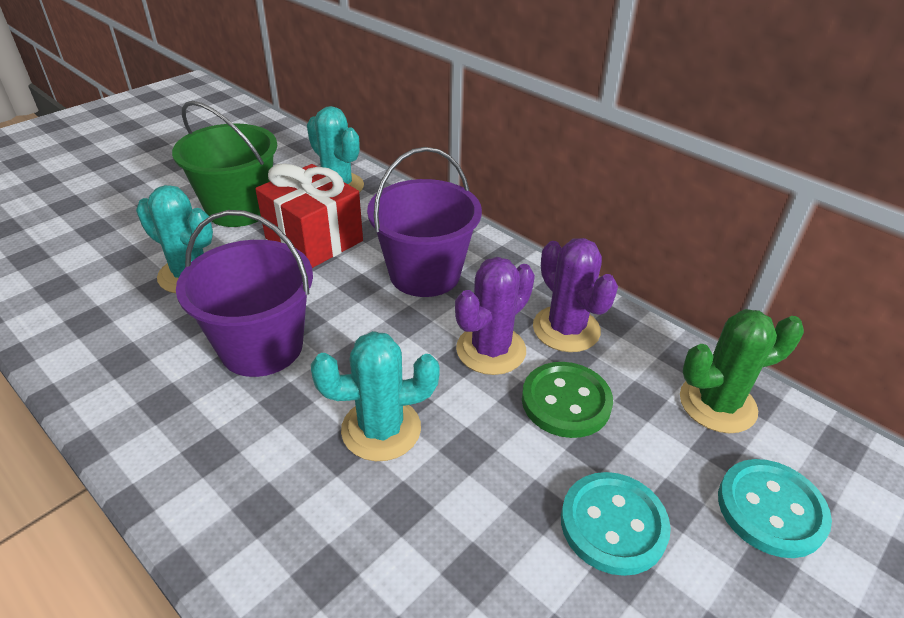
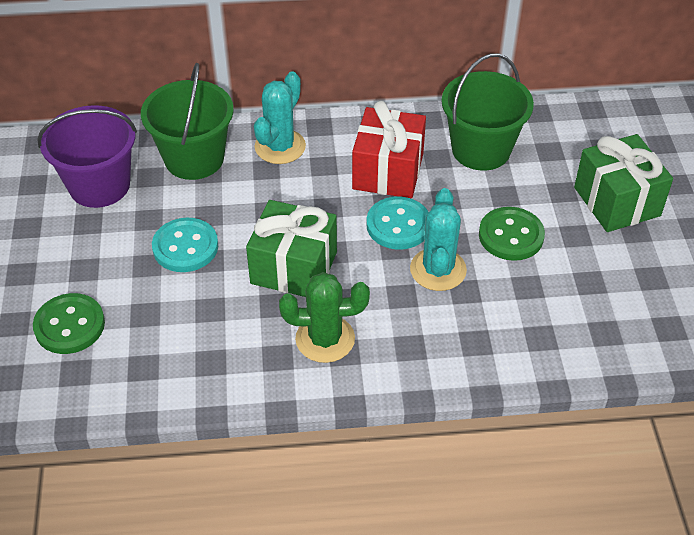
green bucket: 1 -> 2
green button: 1 -> 2
green gift: 0 -> 2
purple bucket: 2 -> 1
purple cactus: 2 -> 0
turquoise cactus: 3 -> 2

